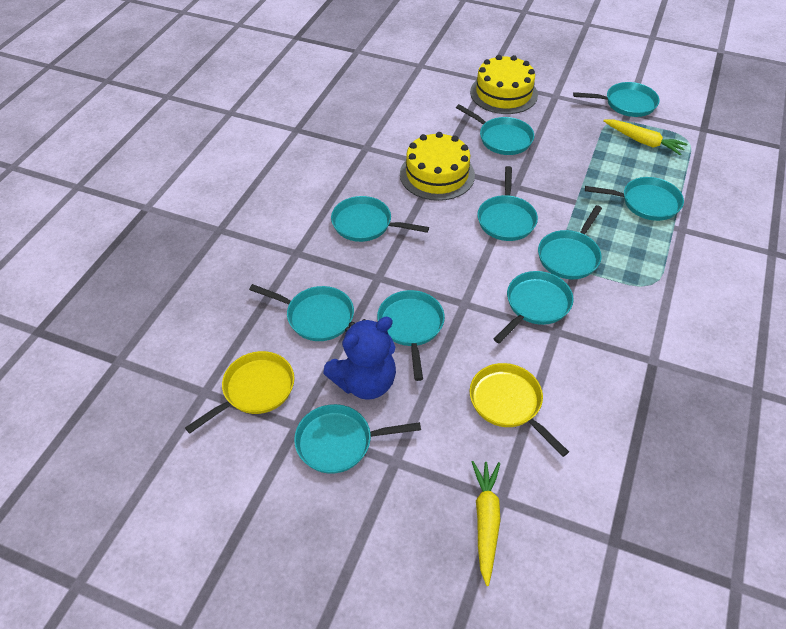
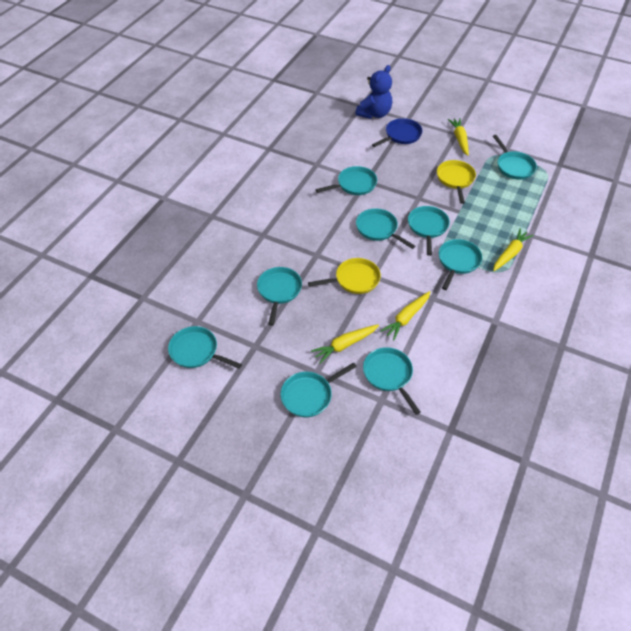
blue pan: 0 -> 1
turquoise pan: 10 -> 9
yellow cake: 2 -> 0
yellow carrot: 2 -> 4

